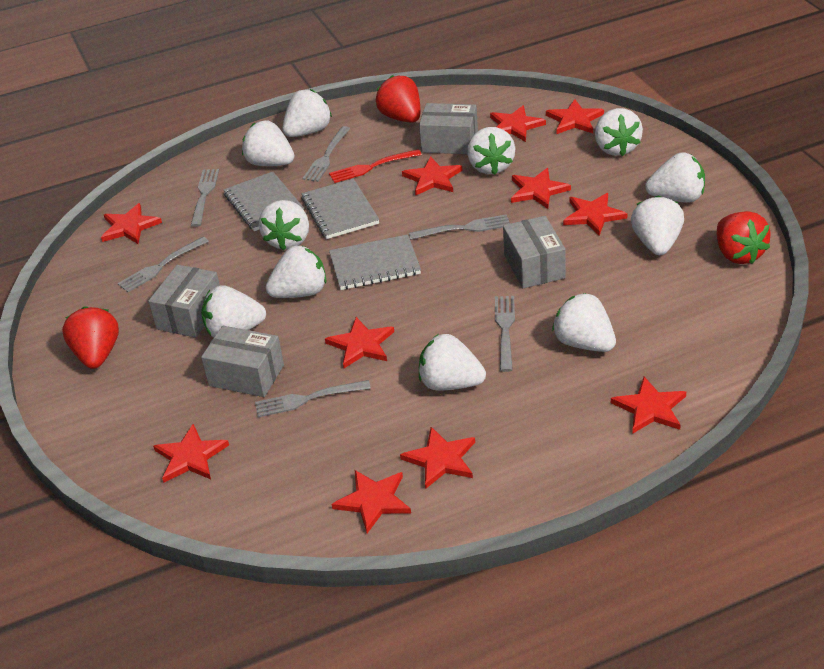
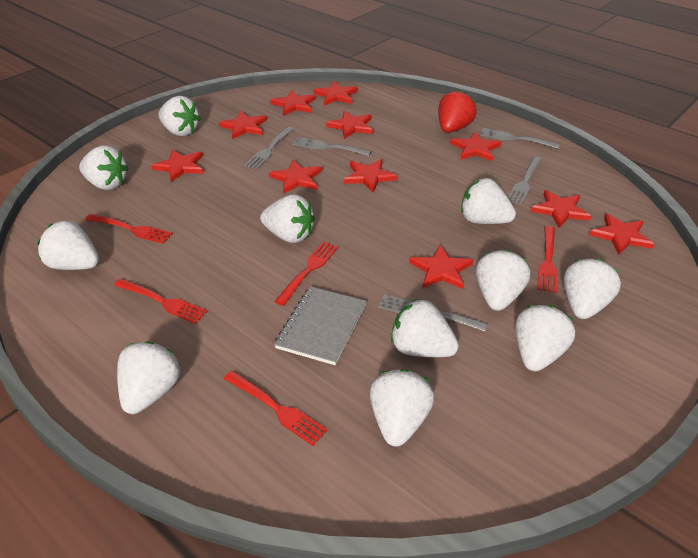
grey box: 4 -> 0
grey fork: 6 -> 5
grey notebook: 3 -> 1
red fork: 1 -> 5
red strawberry: 3 -> 1

